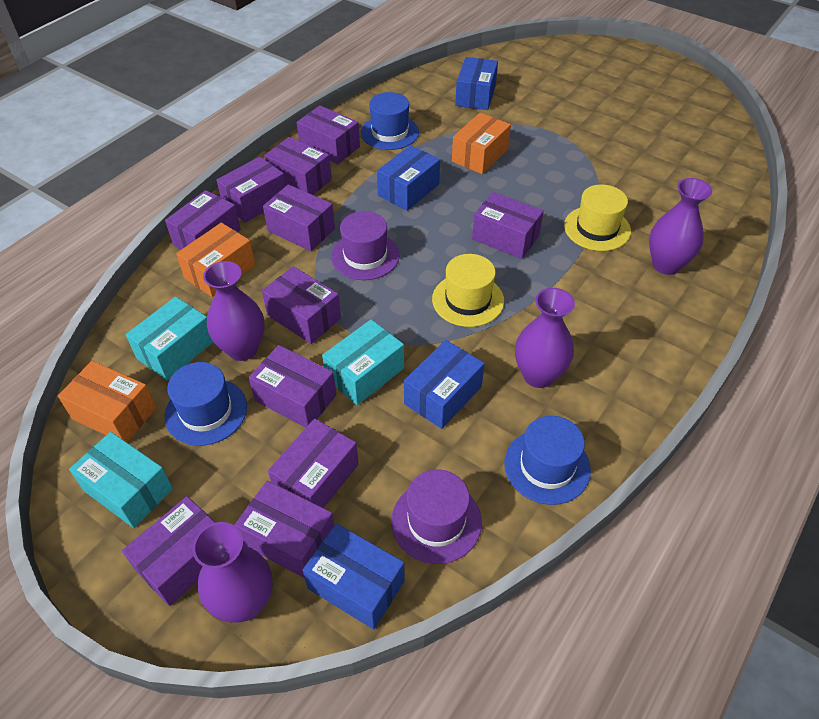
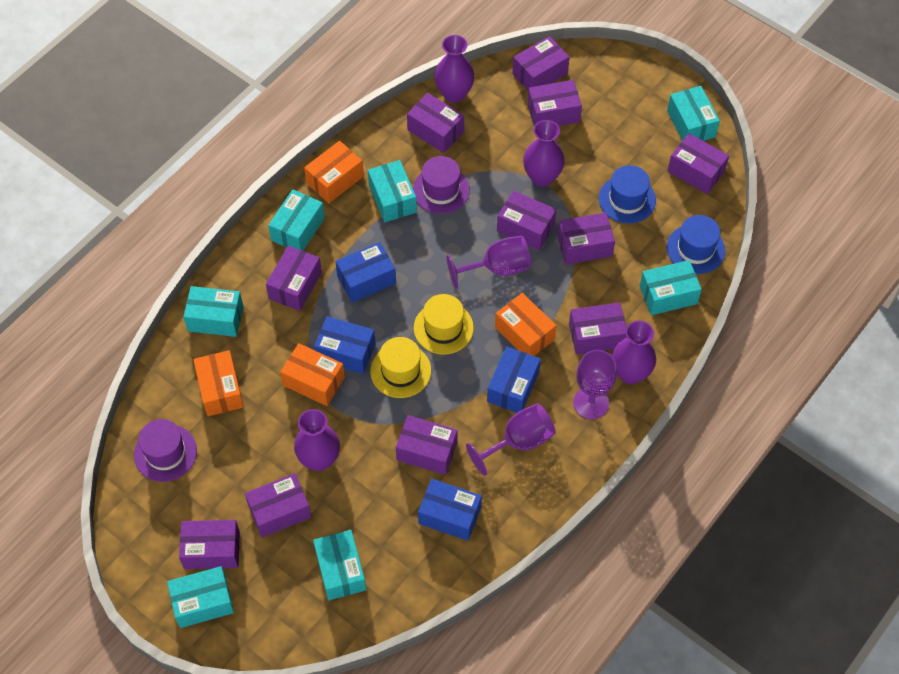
blue hat: 3 -> 2
orange box: 3 -> 4
purple goblet: 0 -> 3
turquoise box: 3 -> 7

